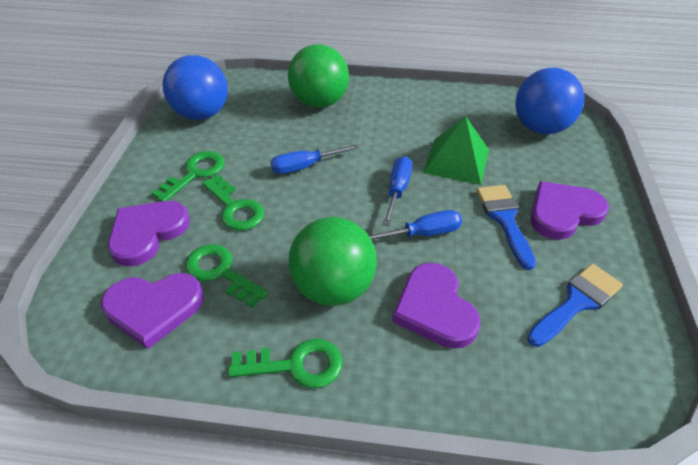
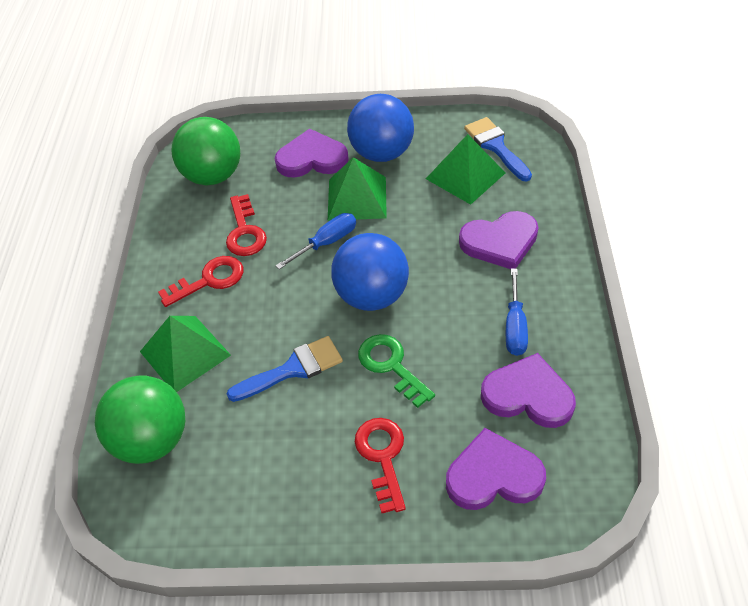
blue screwdriver: 3 -> 2
green key: 4 -> 1
green pyramid: 1 -> 3
red key: 0 -> 3

